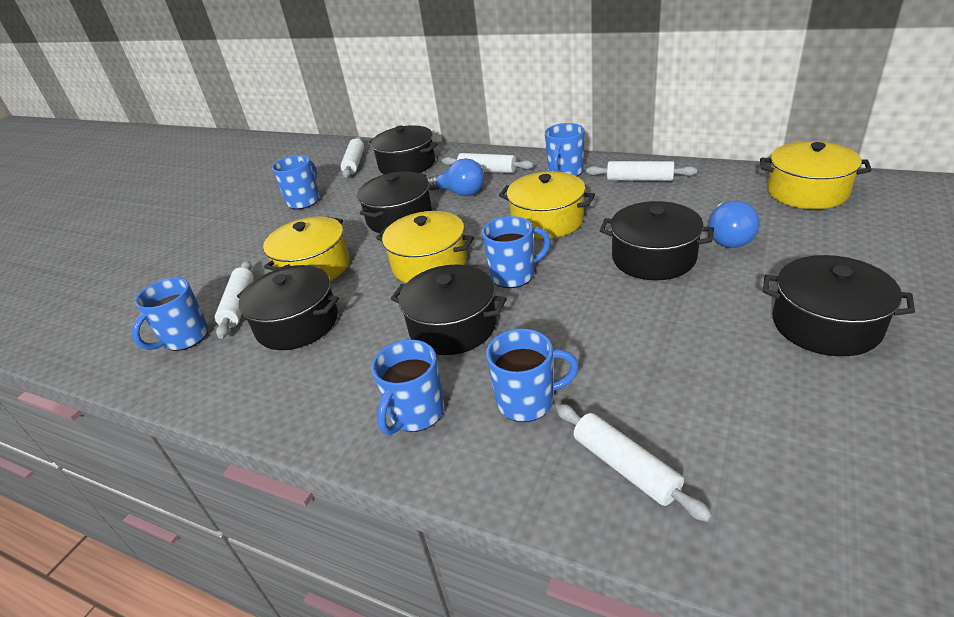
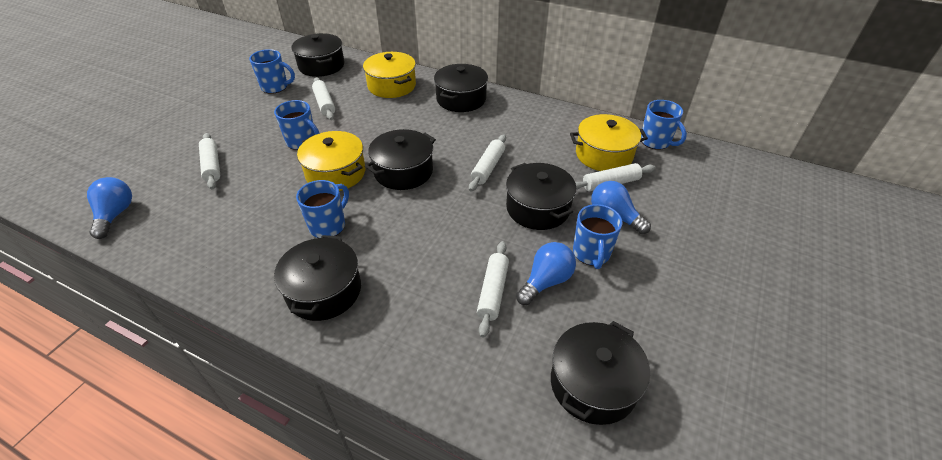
blue light bulb: 2 -> 3
blue mug: 6 -> 5
yellow pot: 4 -> 3

